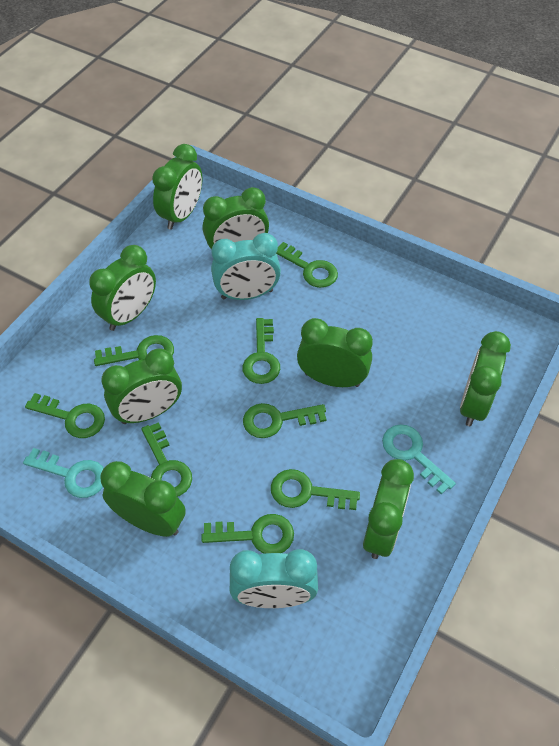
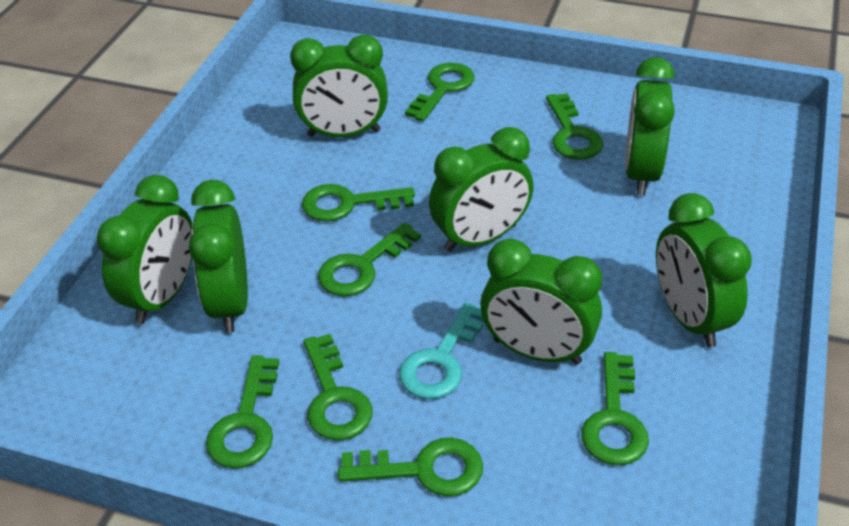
green clock: 8 -> 7
turquoise clock: 2 -> 0
turquoise key: 2 -> 1

